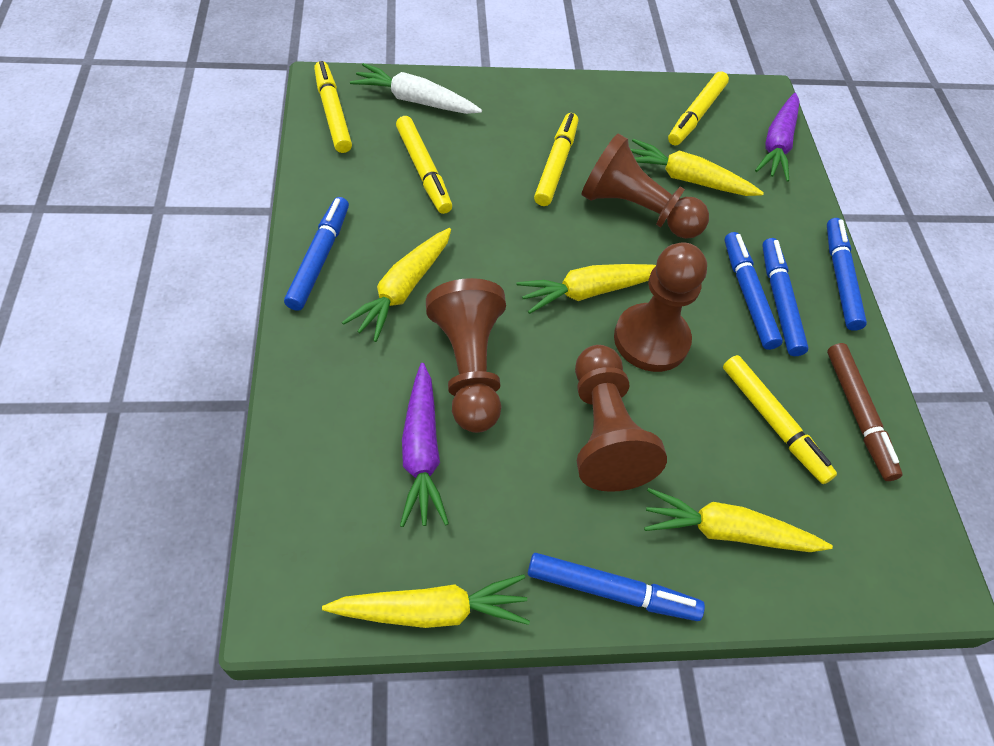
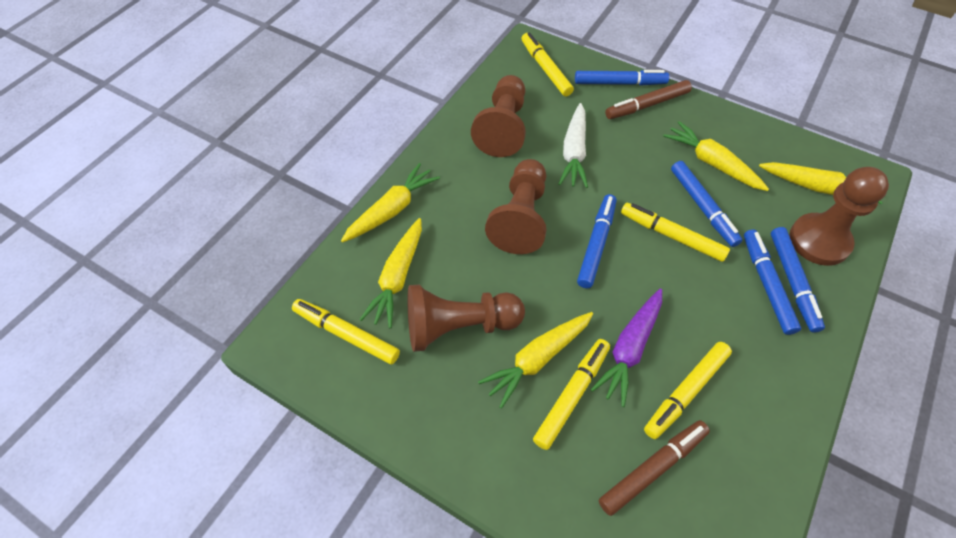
brown marker: 1 -> 2
purple carrot: 2 -> 1

